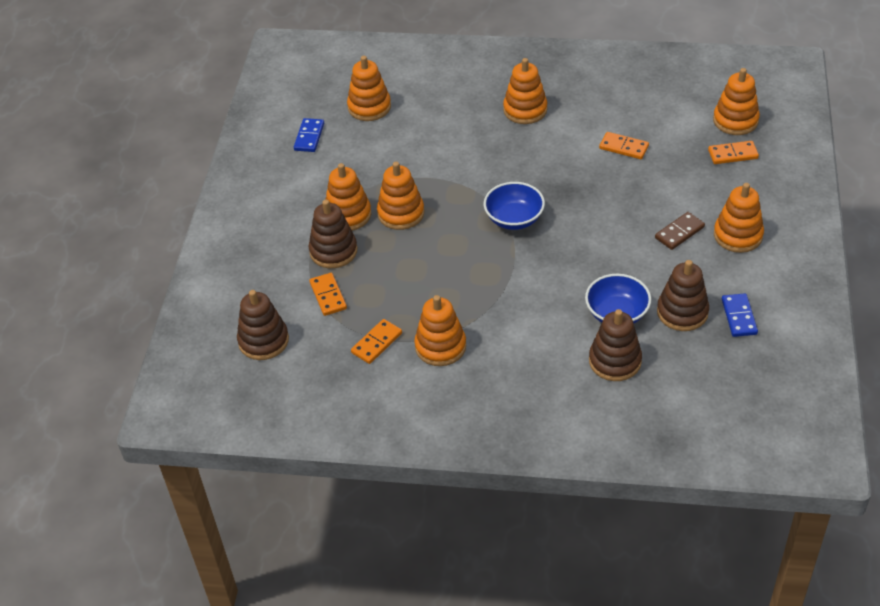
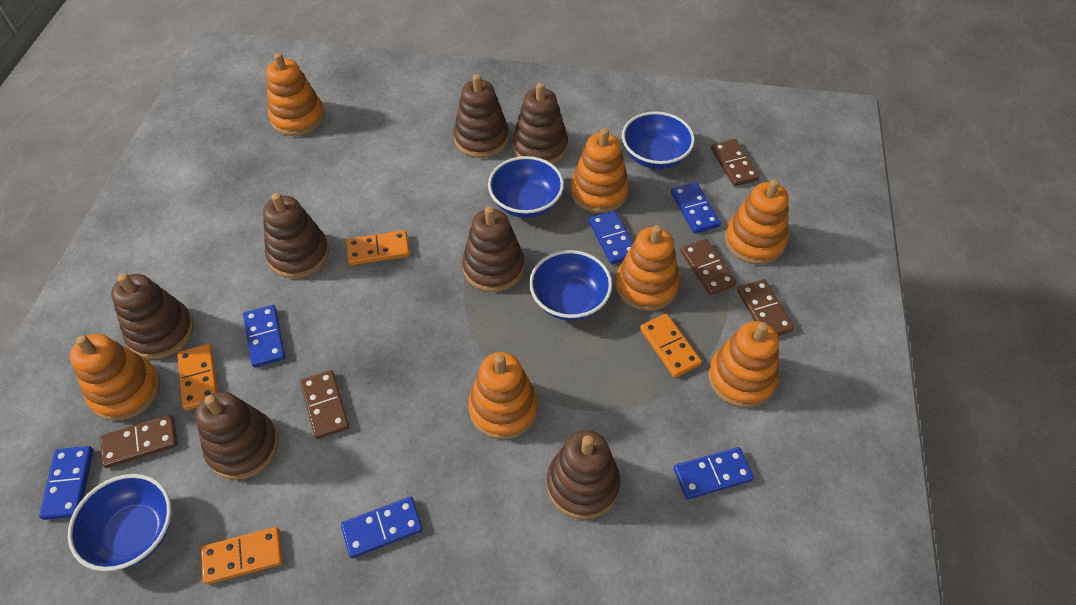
blue bowl: 2 -> 4
blue domino: 2 -> 6
brown domino: 1 -> 5
brown stacking toy: 4 -> 7

